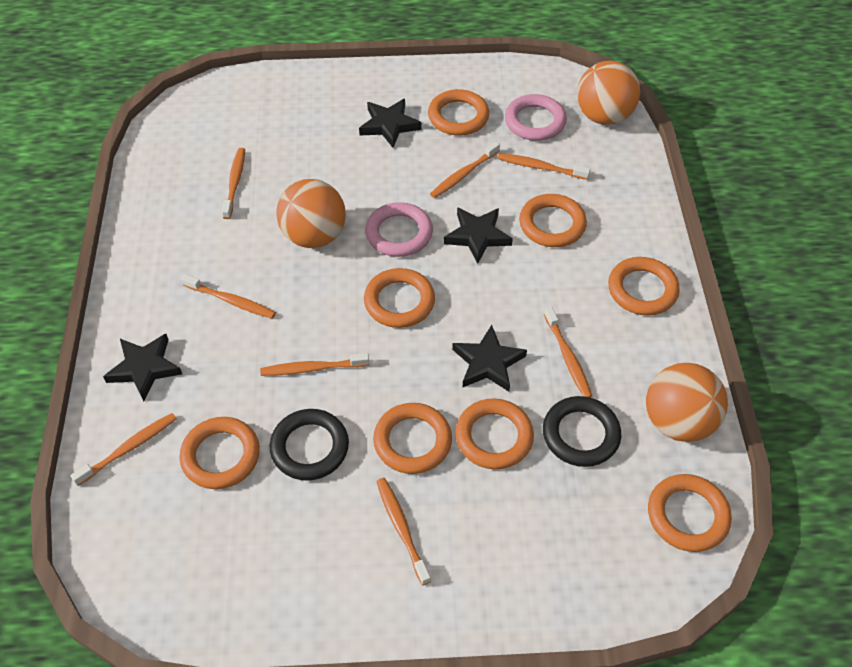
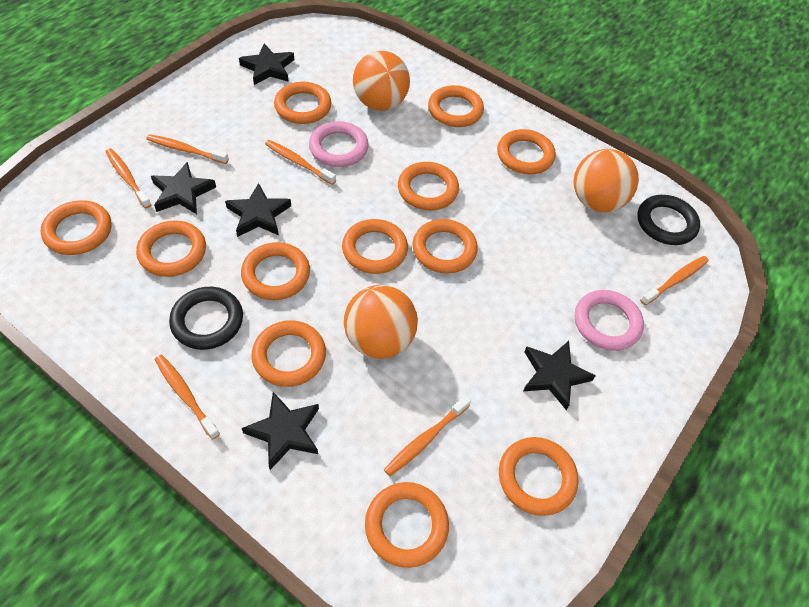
black star: 4 -> 5
orange ring: 8 -> 12
orange toothbrush: 8 -> 6

